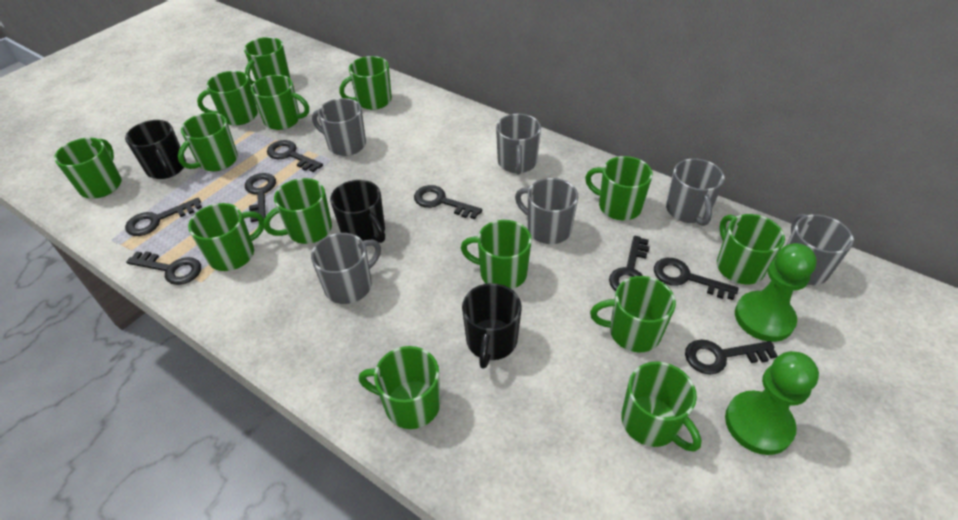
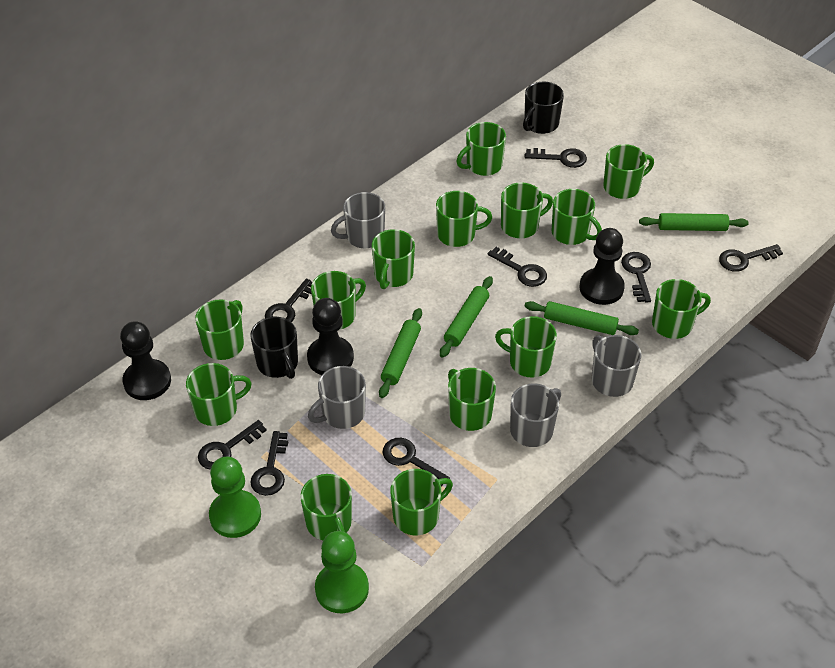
black mug: 3 -> 2
black pawn: 0 -> 3
green rolling pin: 0 -> 4
grey mug: 6 -> 4

